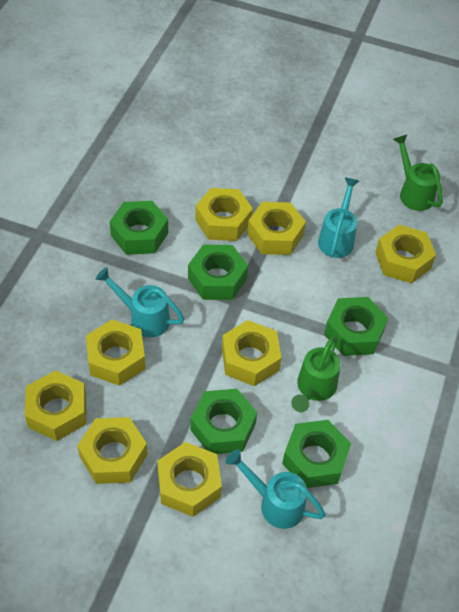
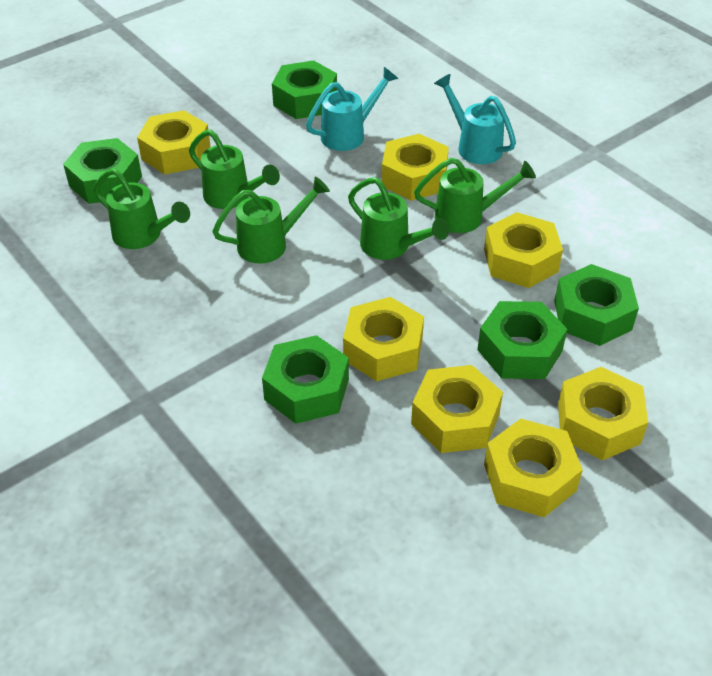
green watering can: 2 -> 5
turquoise watering can: 3 -> 2
yellow nut: 8 -> 7

